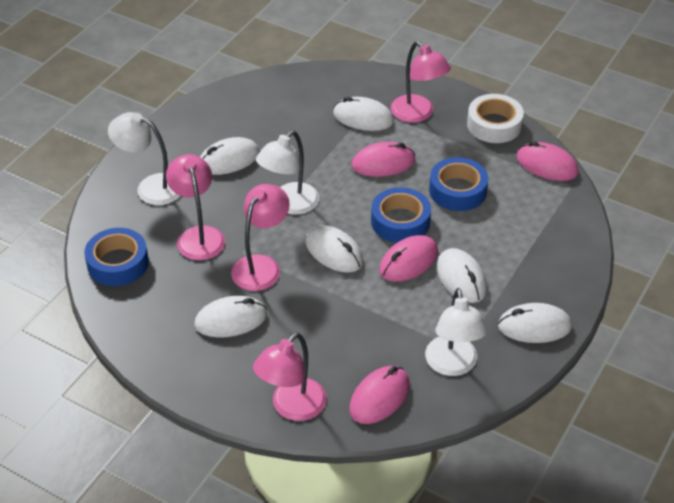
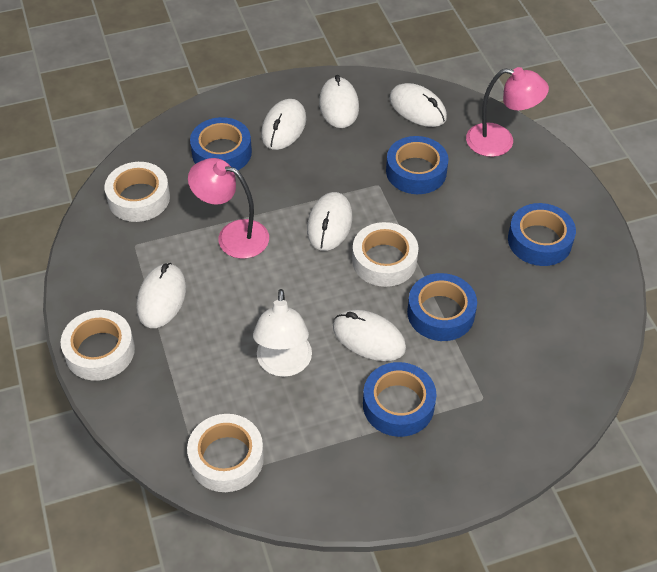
blue tape: 3 -> 5
pink lamp: 4 -> 2
pink mouse: 4 -> 0
white lamp: 3 -> 1
white tape: 1 -> 4

